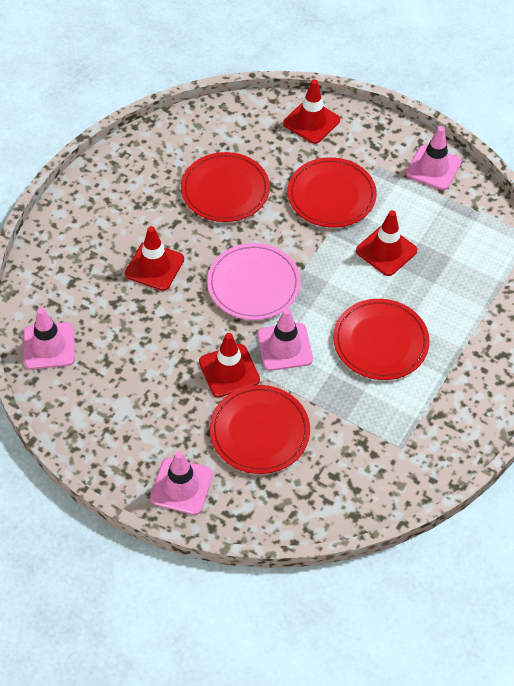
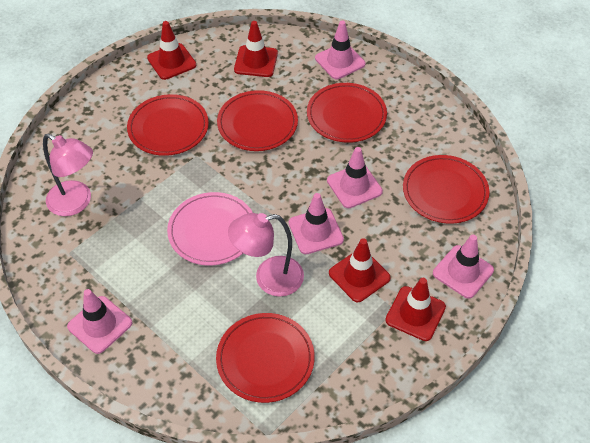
pink lamp: 0 -> 2
pink traffic cone: 4 -> 5
red plate: 4 -> 5

